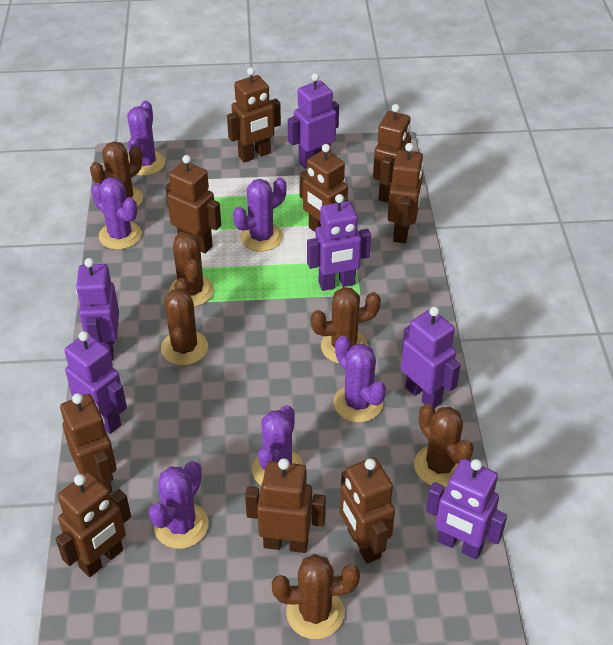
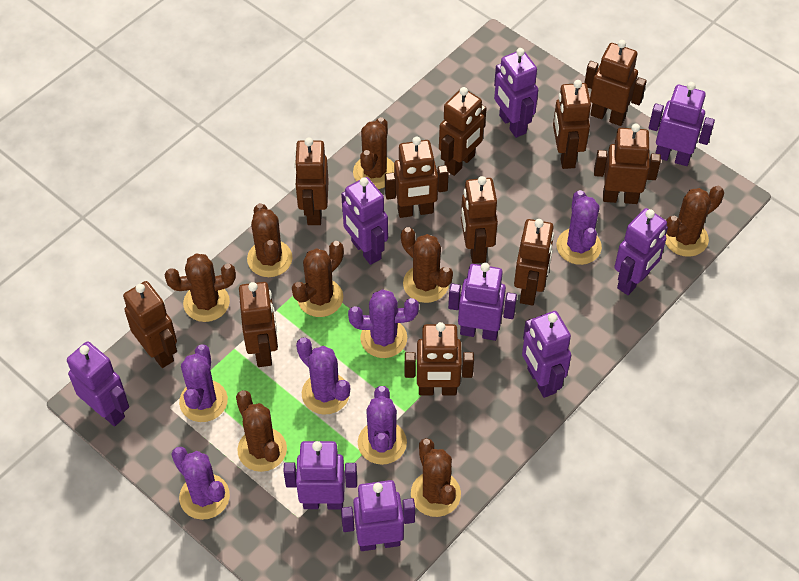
brown cactus: 6 -> 8
brown robot: 9 -> 11
purple robot: 6 -> 9

